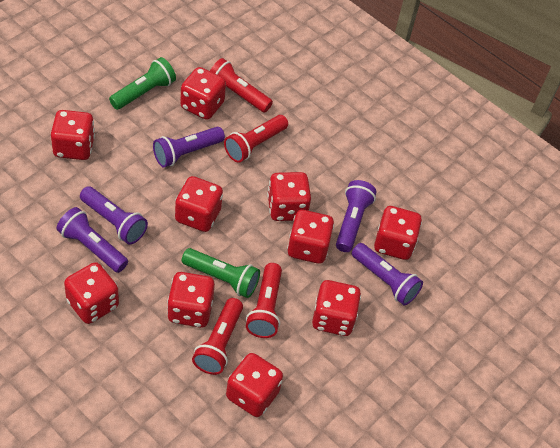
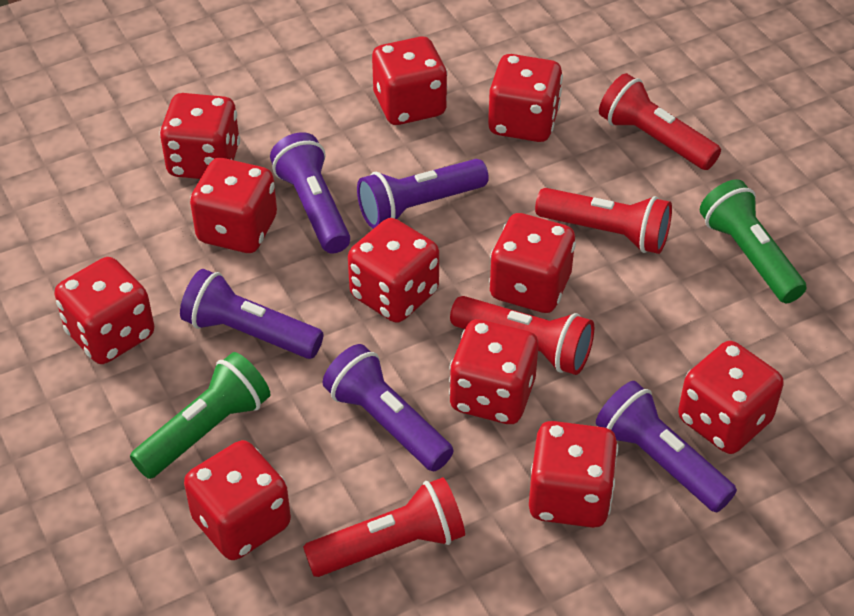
red dice: 10 -> 11

